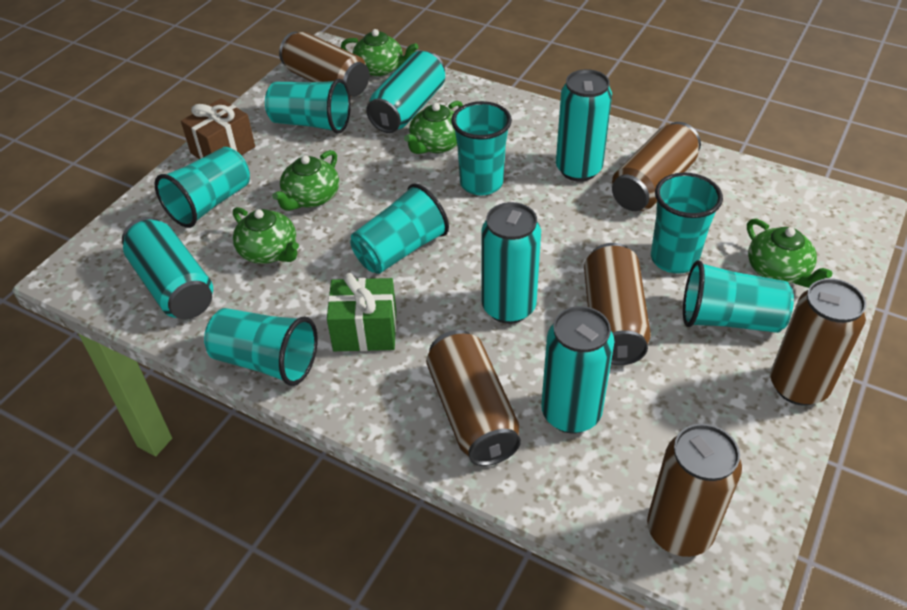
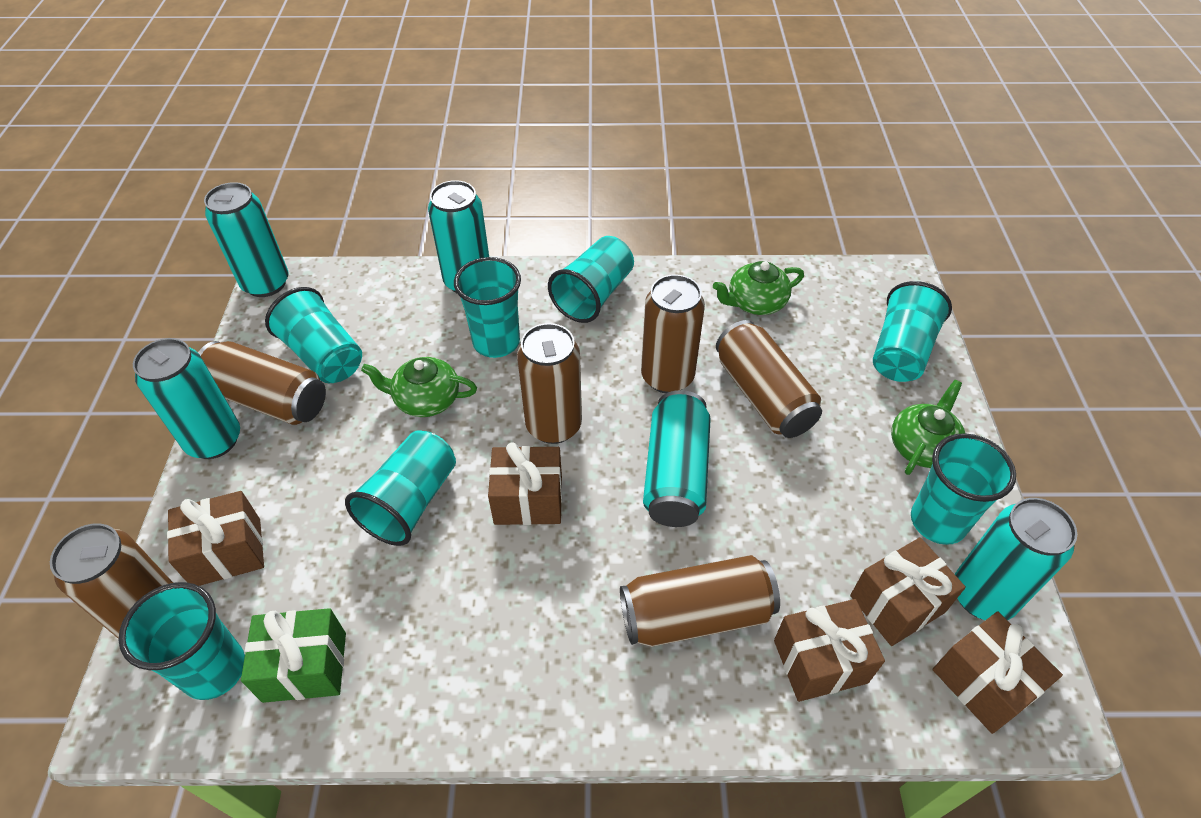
brown gift: 1 -> 5
green teapot: 5 -> 3

